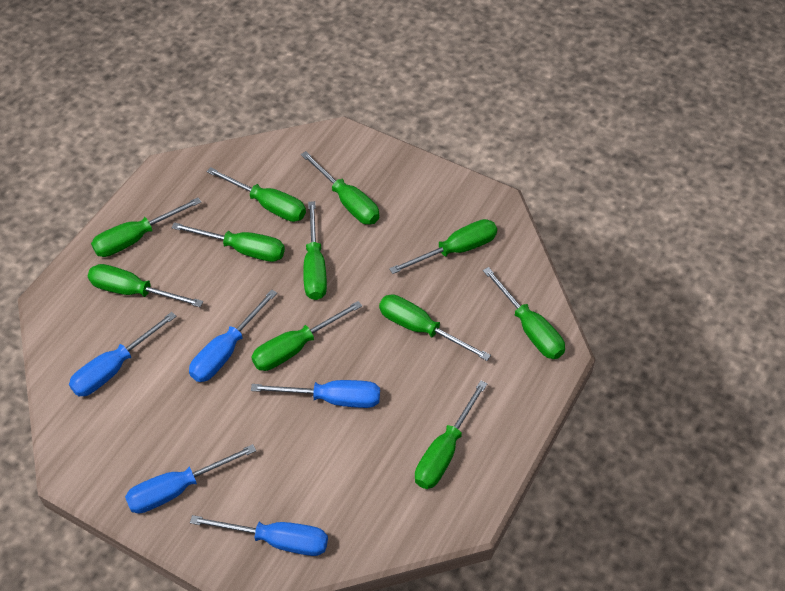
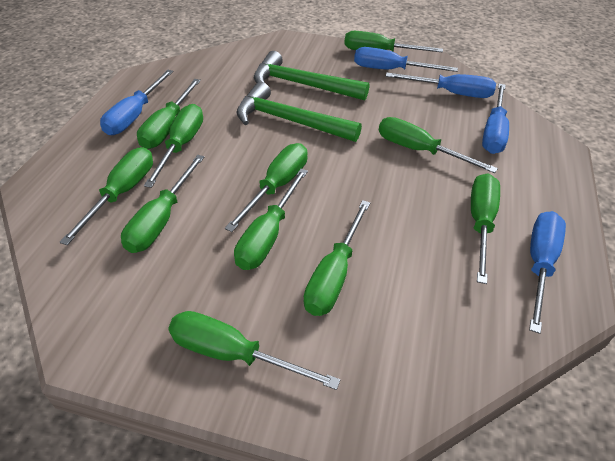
green hammer: 0 -> 2

